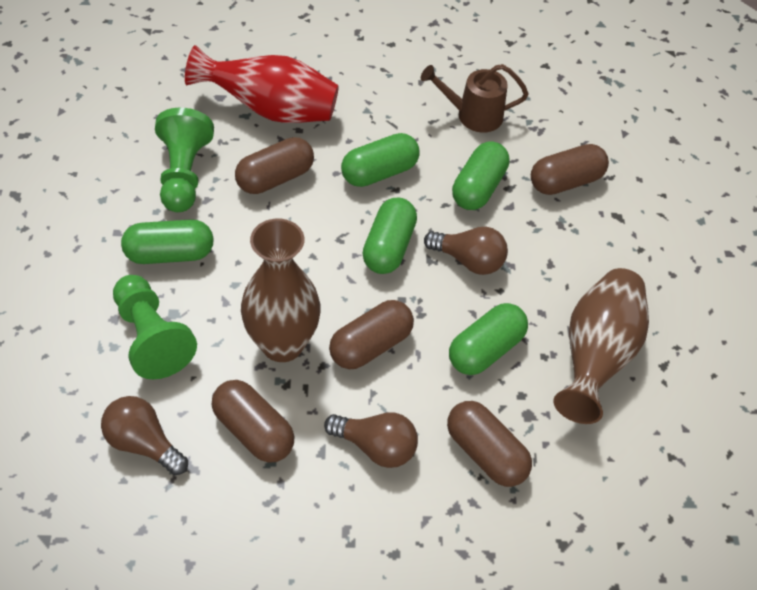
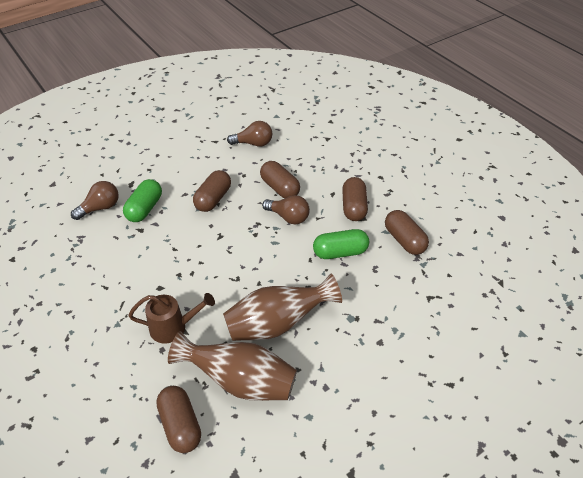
green capsule: 5 -> 2
green pawn: 2 -> 0
red vase: 1 -> 0

